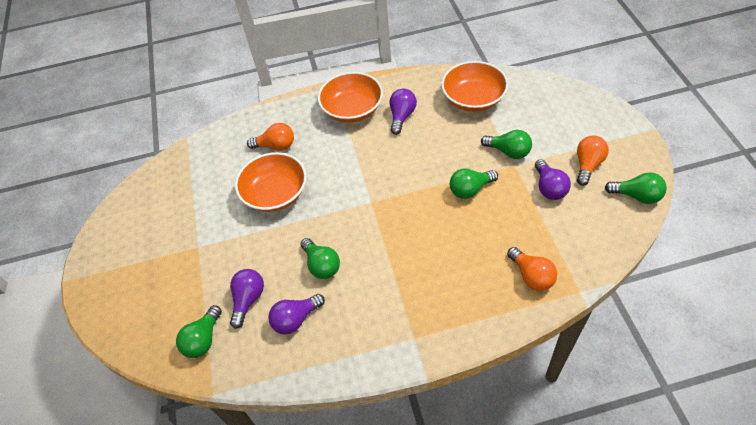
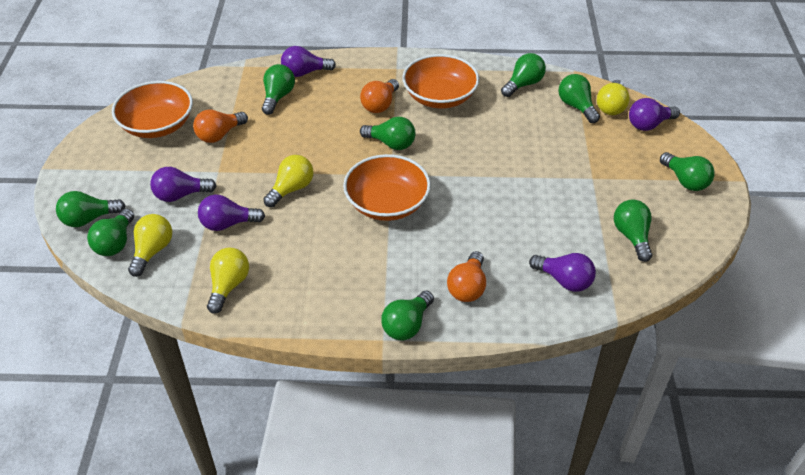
green light bulb: 5 -> 9
purple light bulb: 4 -> 5
yellow light bulb: 0 -> 4

